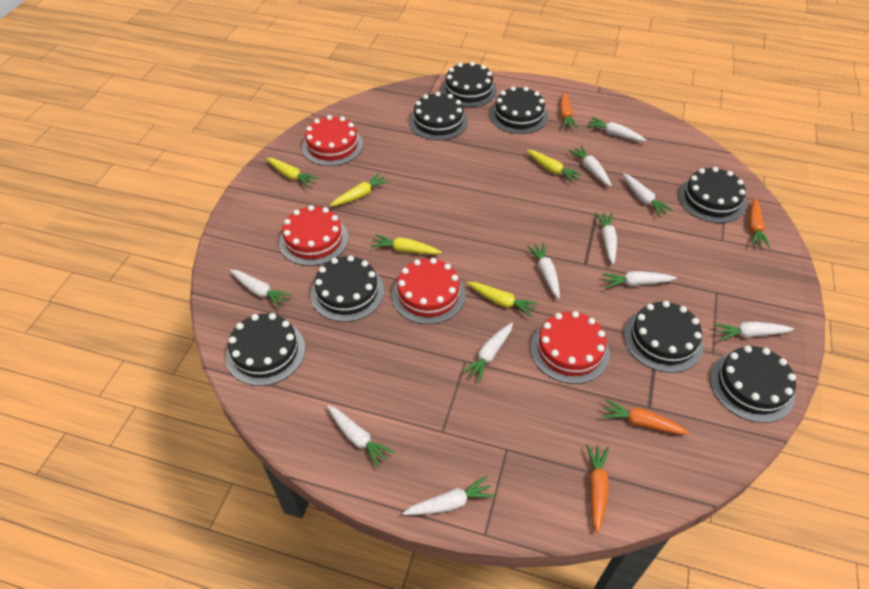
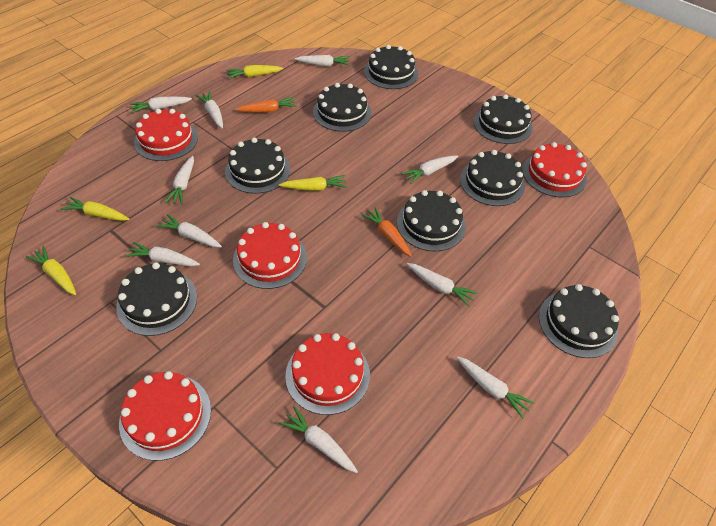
orange carrot: 4 -> 2
red cake: 4 -> 5
white carrot: 11 -> 10
yellow carrot: 5 -> 4

